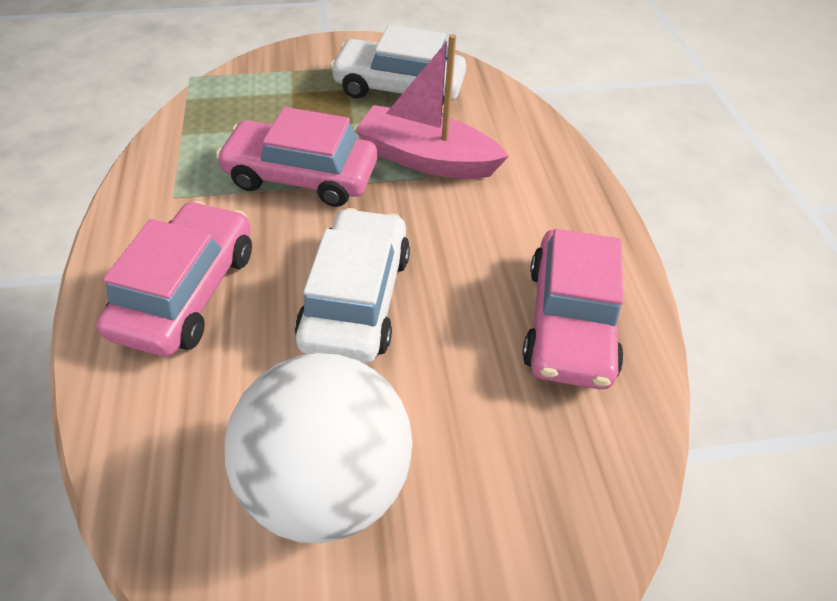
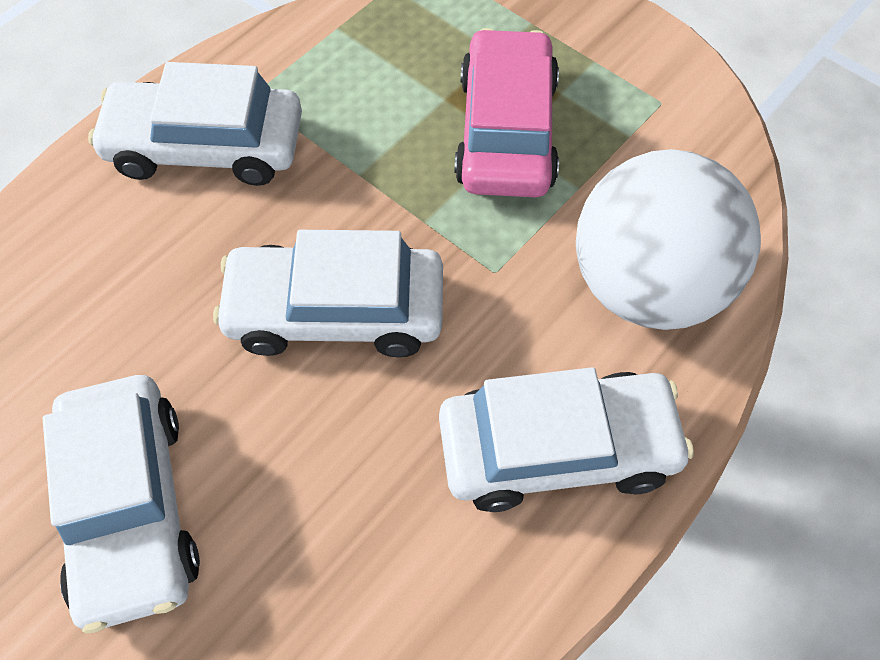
pink boat: 1 -> 0
pink car: 3 -> 1
white car: 2 -> 4

